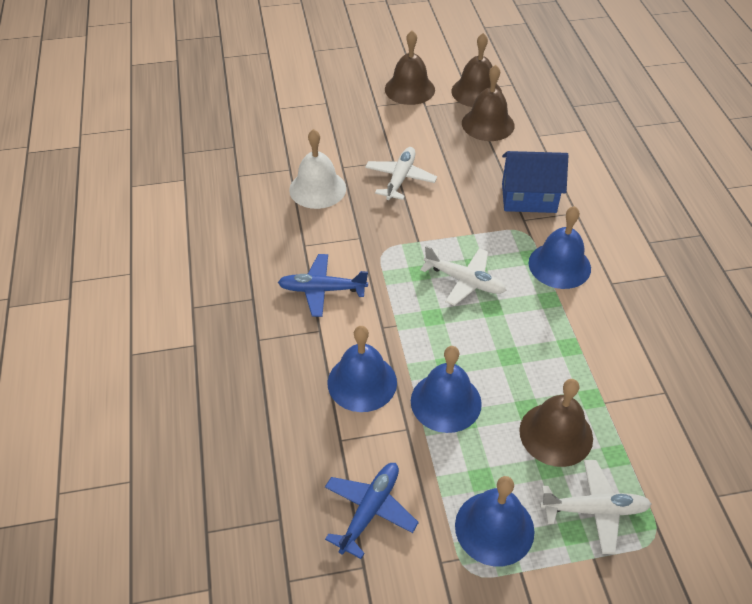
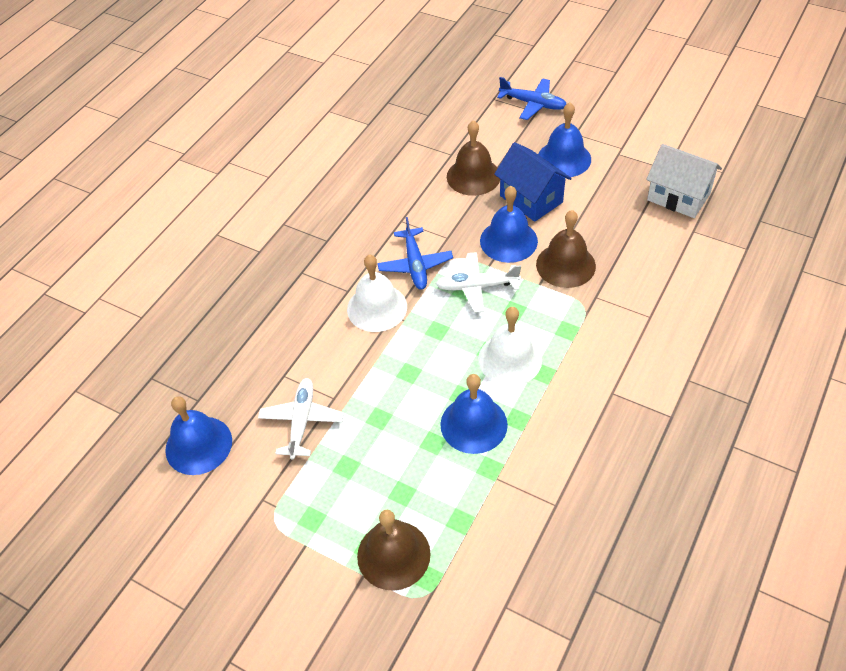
brown bell: 4 -> 3
white bell: 1 -> 2
white house: 0 -> 1
white plane: 3 -> 2

